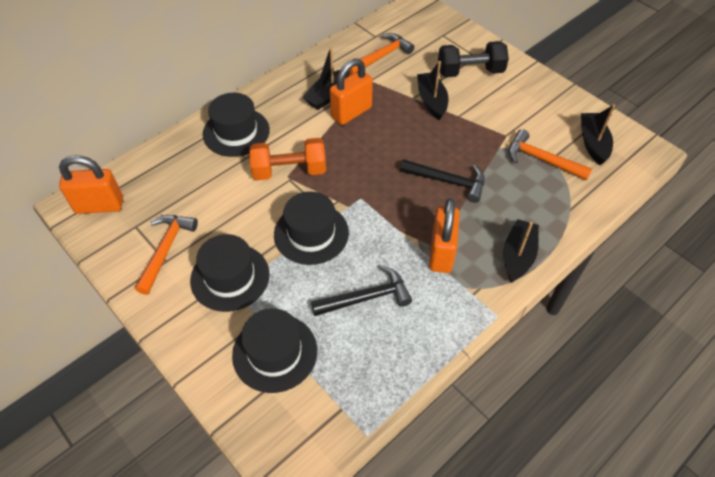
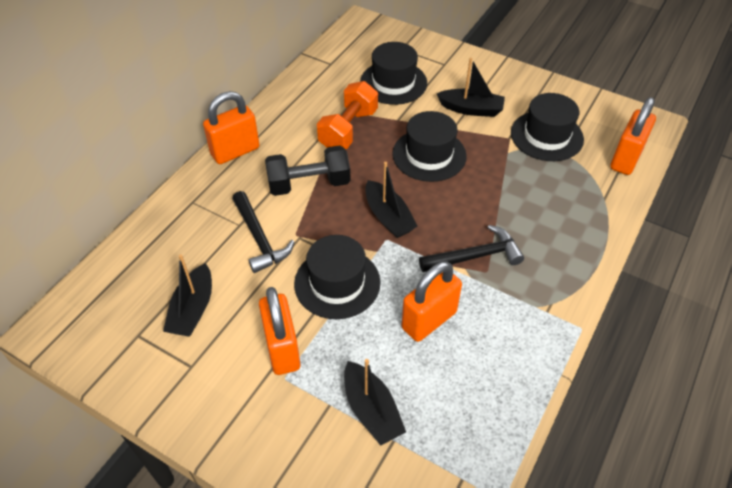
orange hammer: 3 -> 0
orange padlock: 3 -> 4

